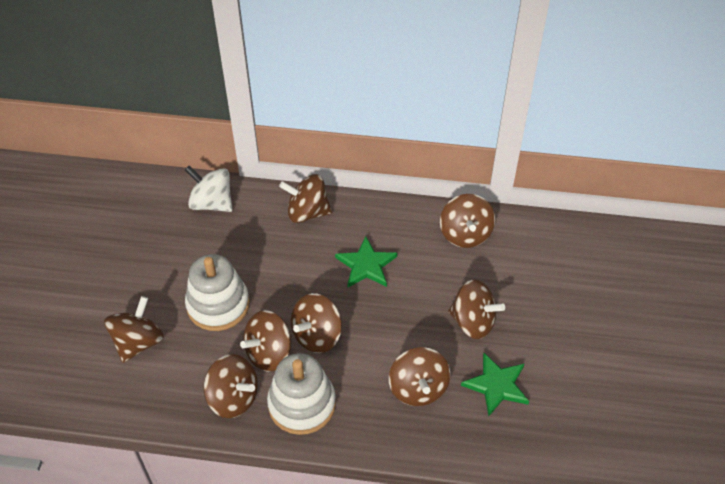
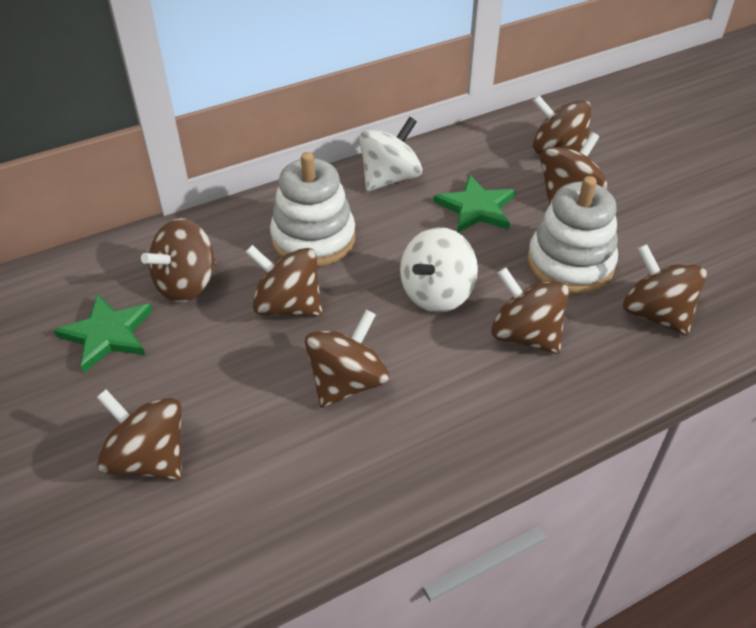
white spinning top: 1 -> 2

